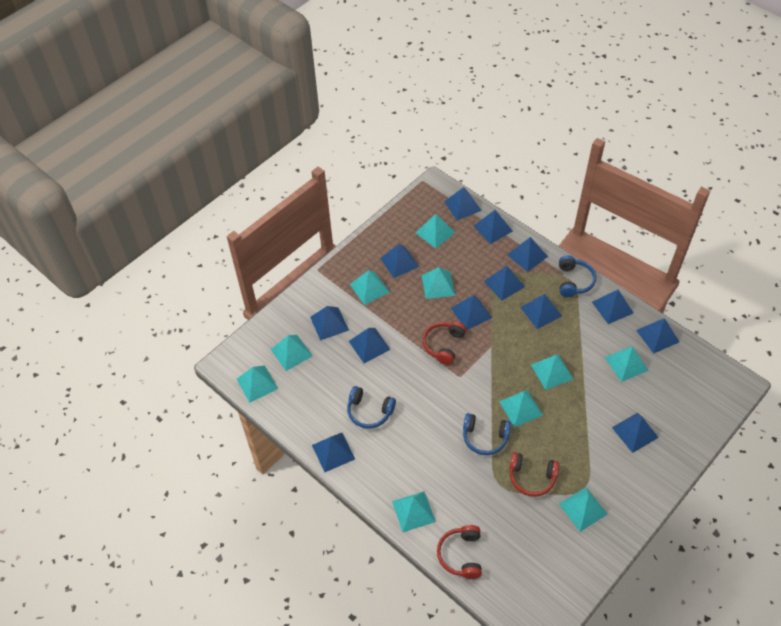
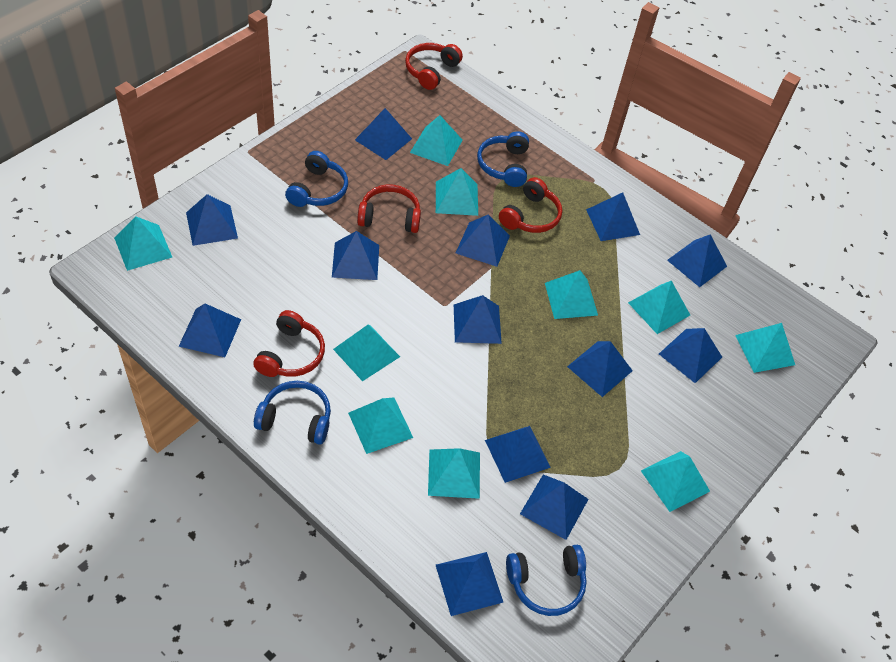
blue headphones: 3 -> 4
red headphones: 3 -> 4

